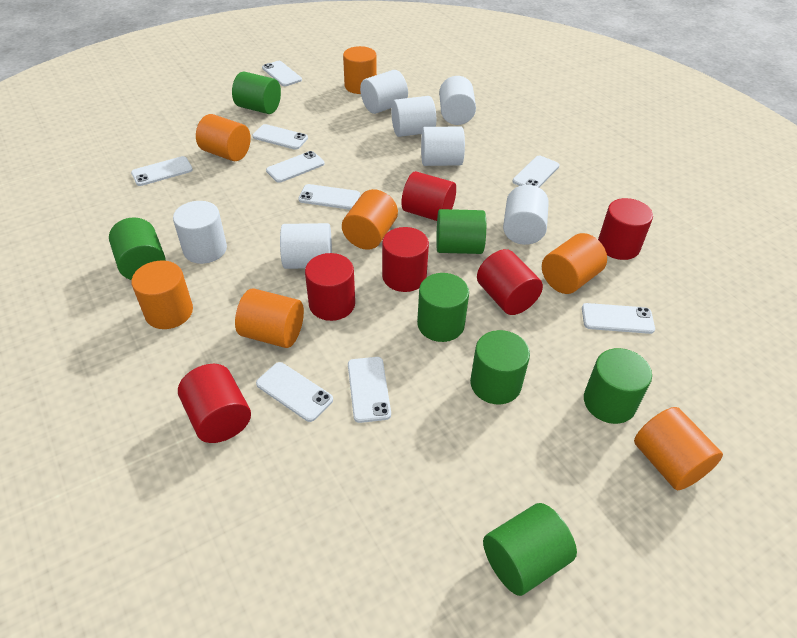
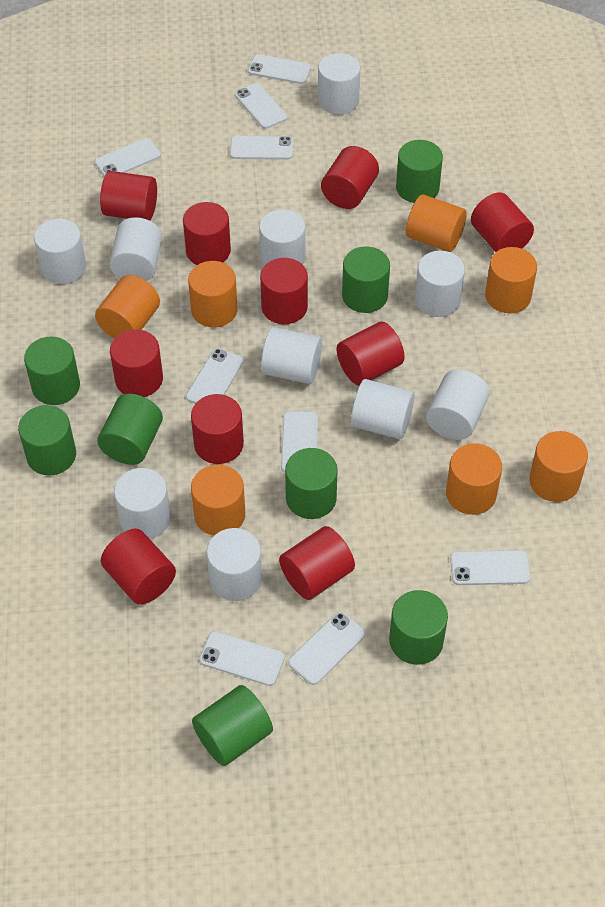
green cylinder: 7 -> 8
red cylinder: 6 -> 10
white cylinder: 7 -> 10

